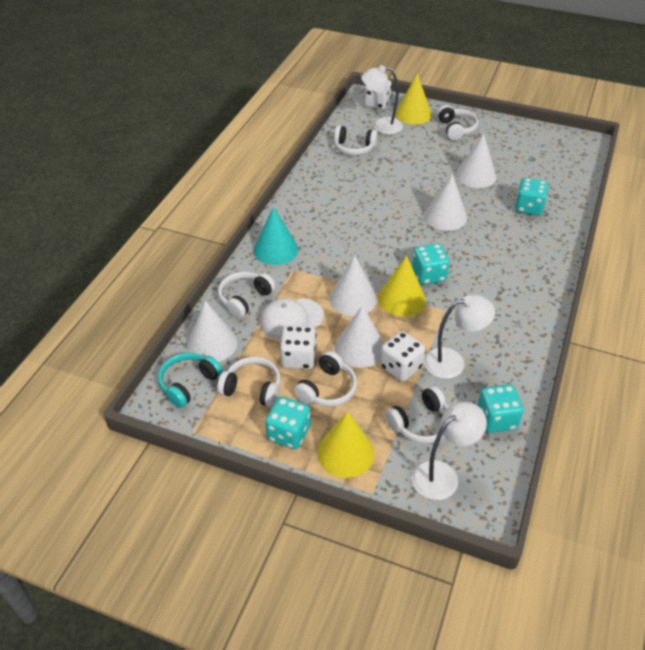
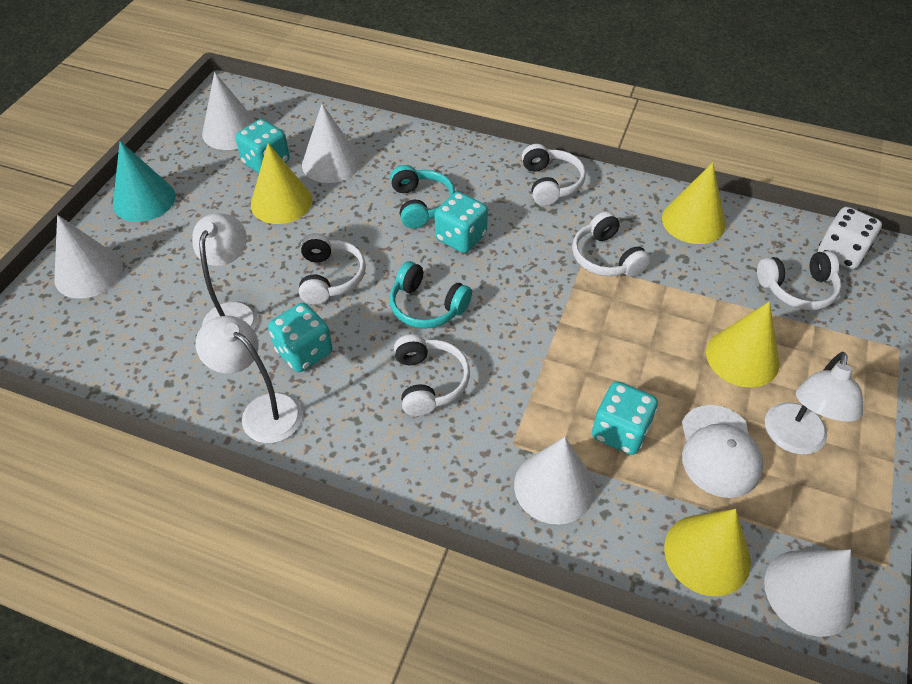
turquoise headphones: 1 -> 2
white dice: 3 -> 1
white headphones: 6 -> 5
yellow cone: 3 -> 4

